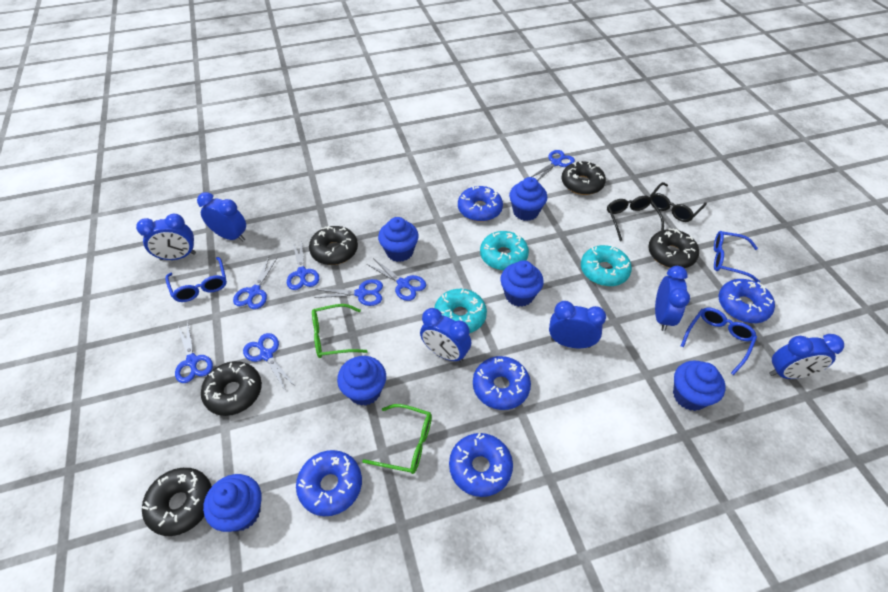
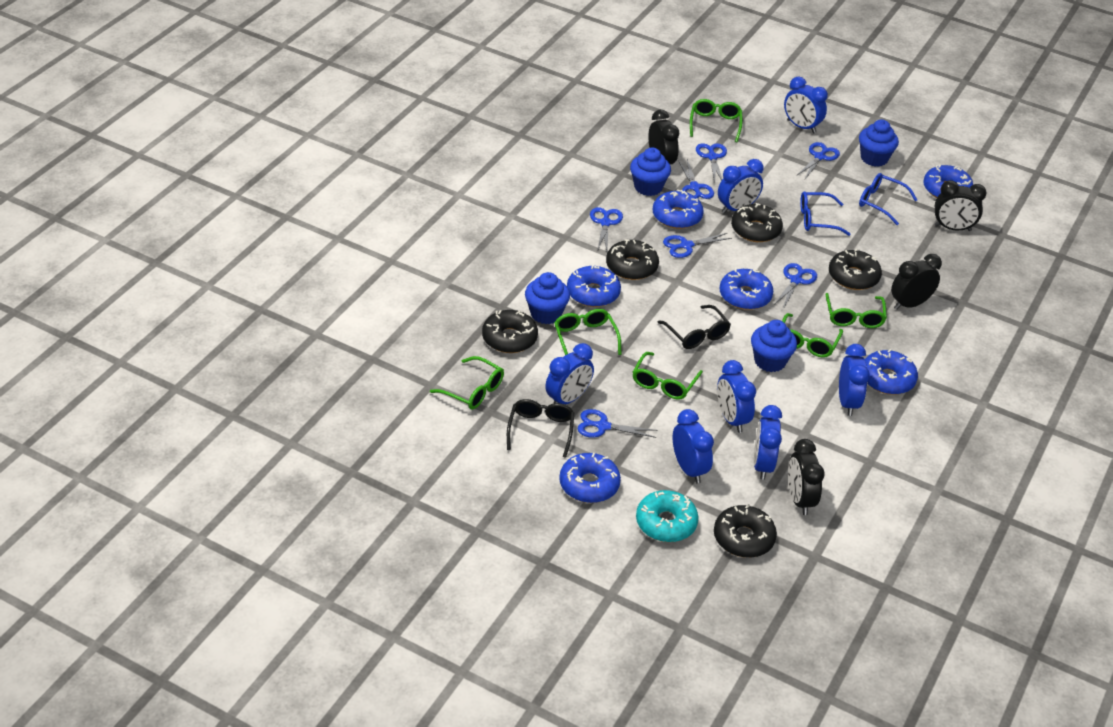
black clock: 0 -> 4
blue clock: 6 -> 7
blue cupcake: 6 -> 4
blue donut: 5 -> 6
blue glasses: 3 -> 2
green glasses: 2 -> 6
turquoise donut: 3 -> 1

